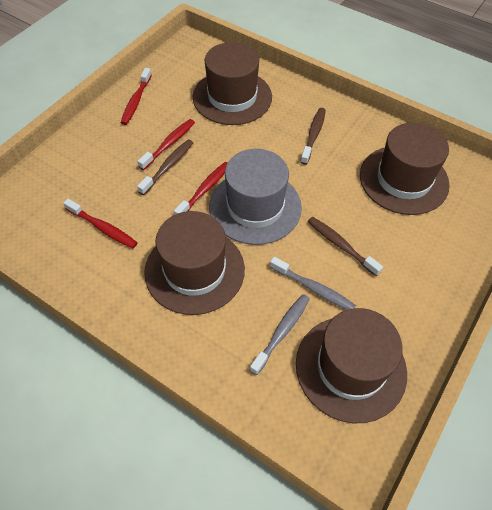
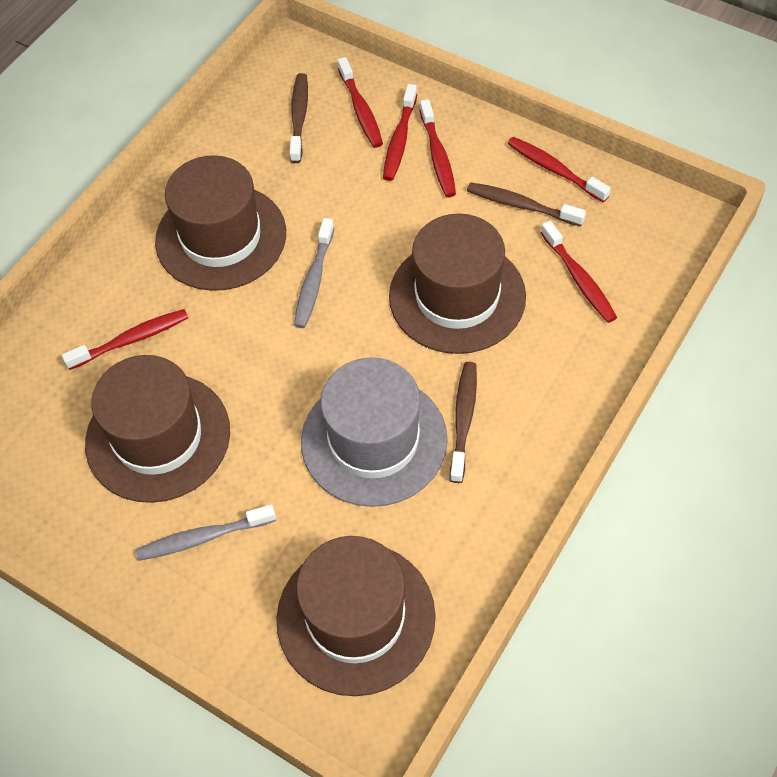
red toothbrush: 4 -> 6

